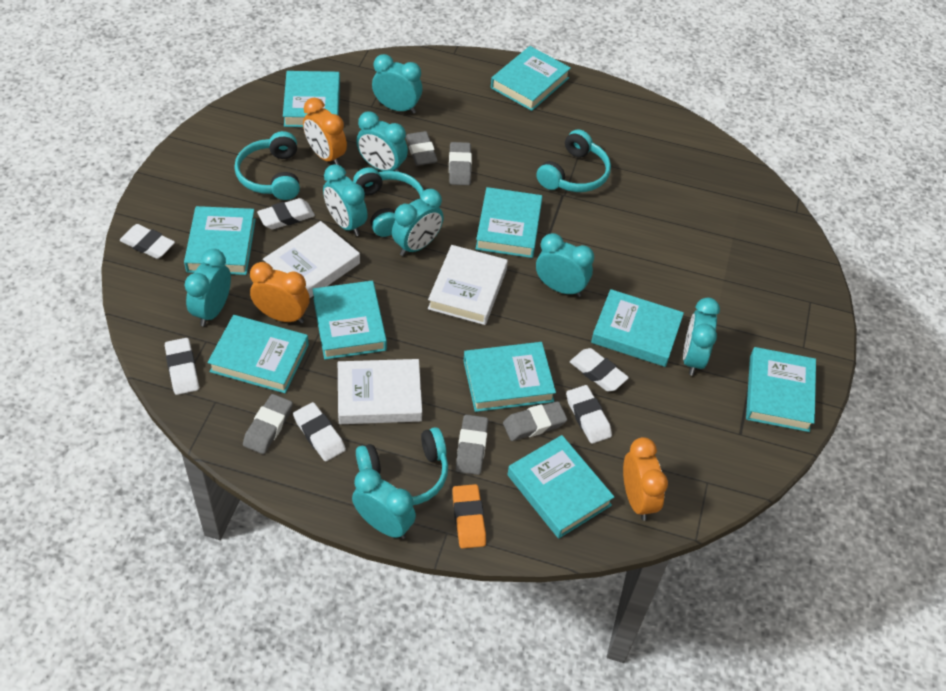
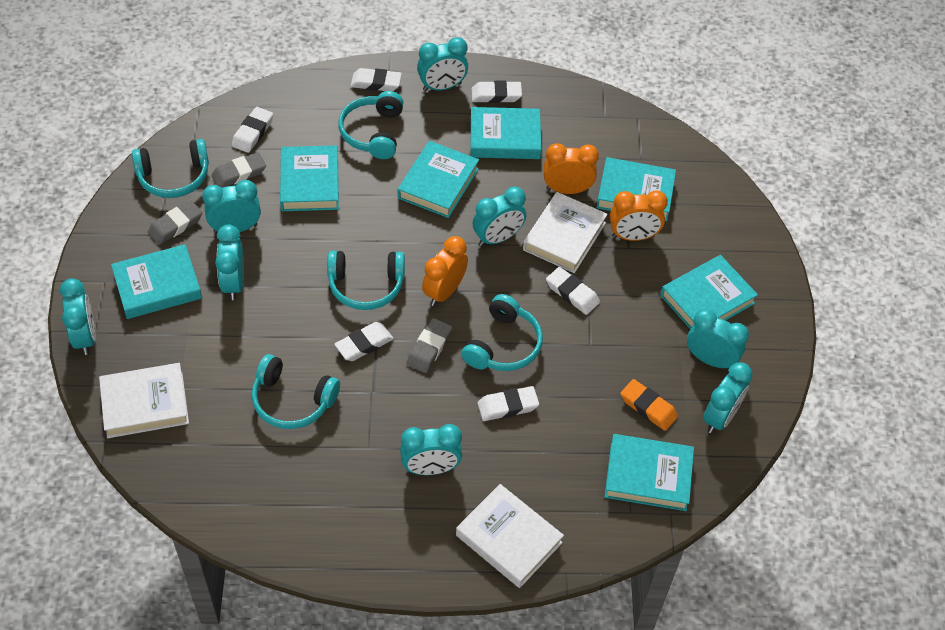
grey eraser: 5 -> 3
turquoise book: 10 -> 7
turquoise headphones: 4 -> 5

